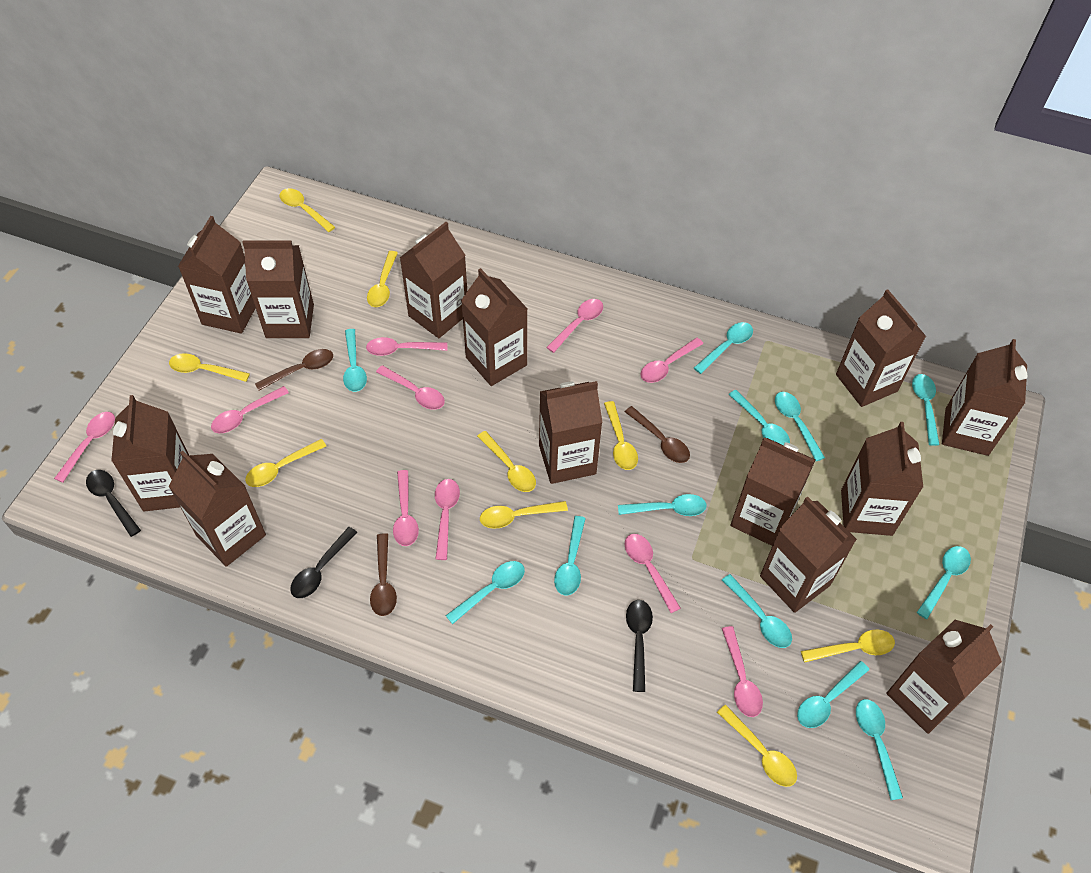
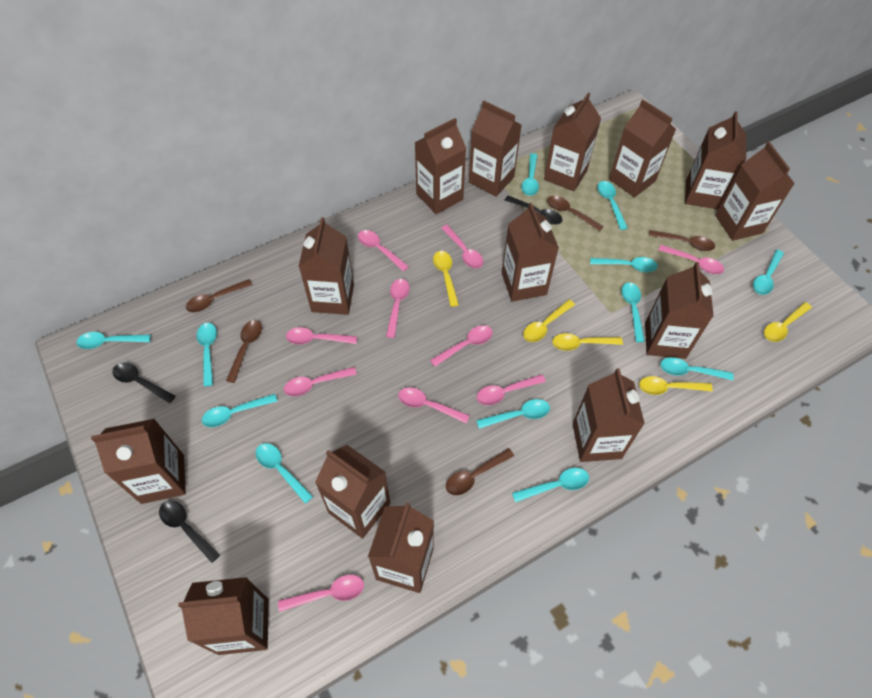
brown carton: 13 -> 14
brown spoon: 3 -> 5
yellow spoon: 9 -> 5

